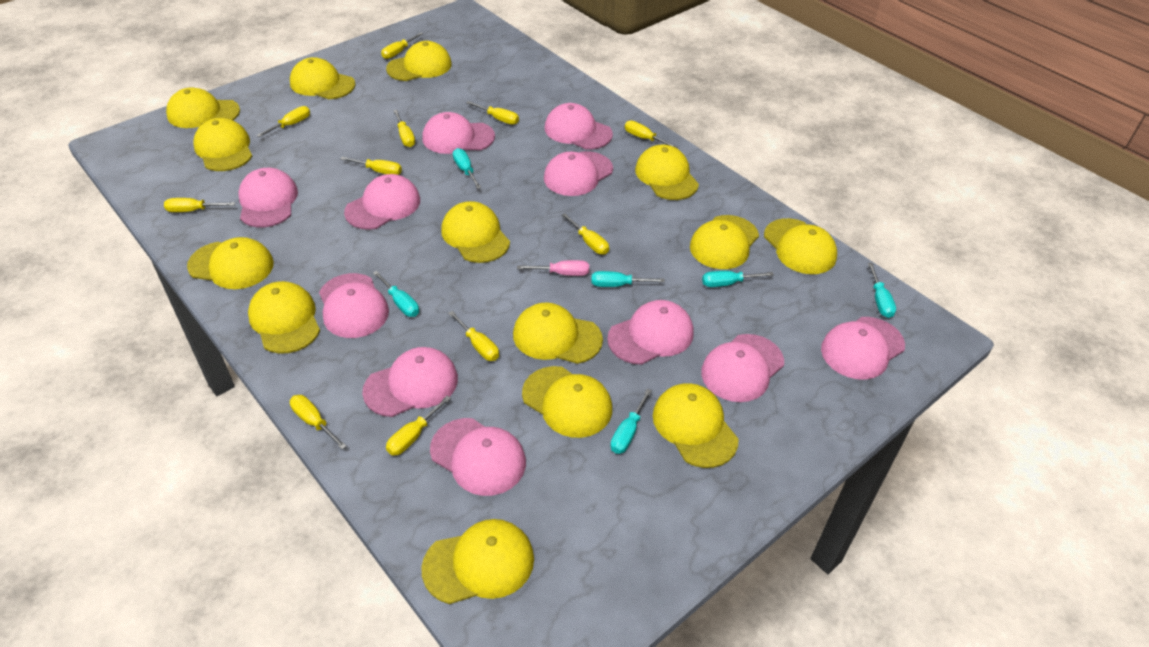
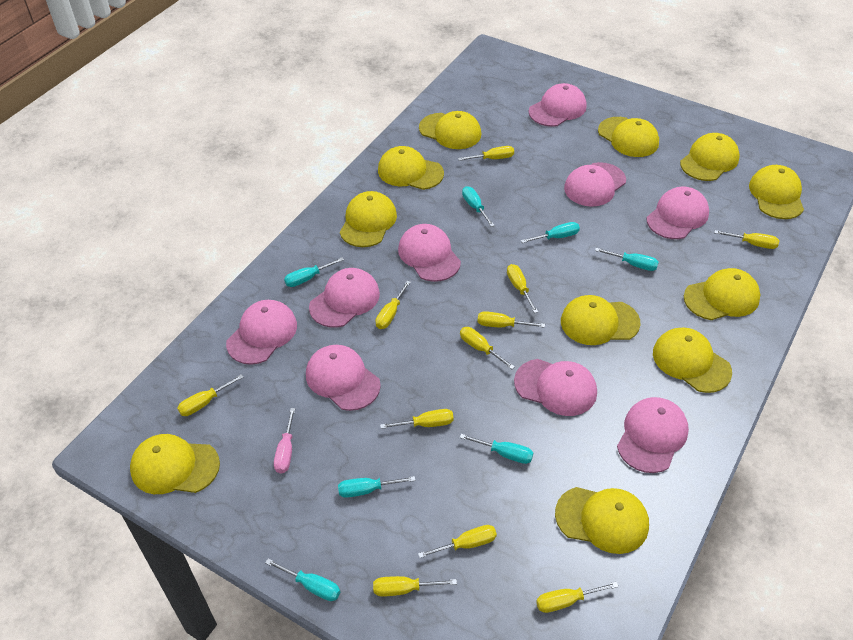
pink cap: 11 -> 9
turquoise screwdriver: 6 -> 7
yellow cap: 14 -> 11

